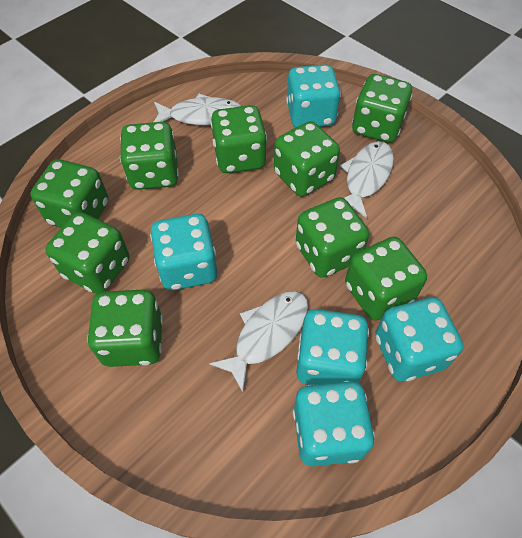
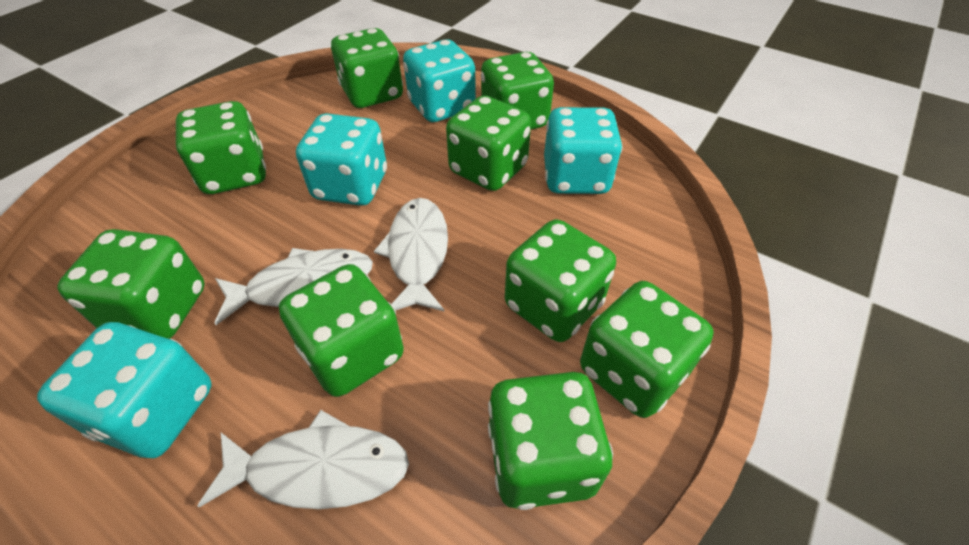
turquoise dice: 5 -> 4

